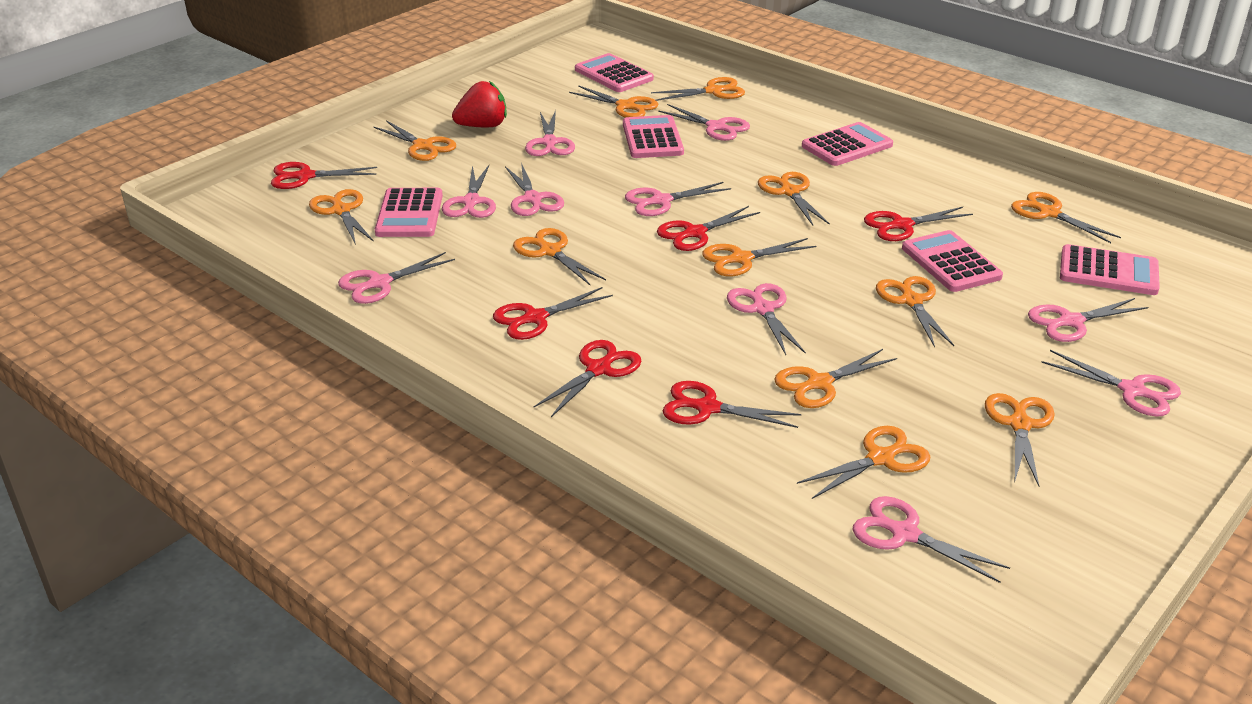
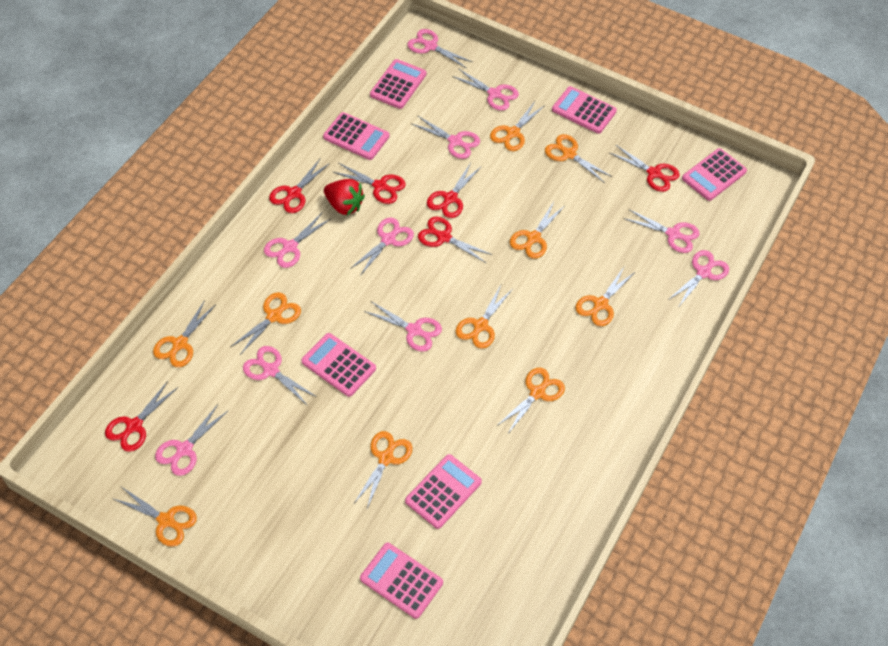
orange scissors: 12 -> 10
pink calculator: 6 -> 7

